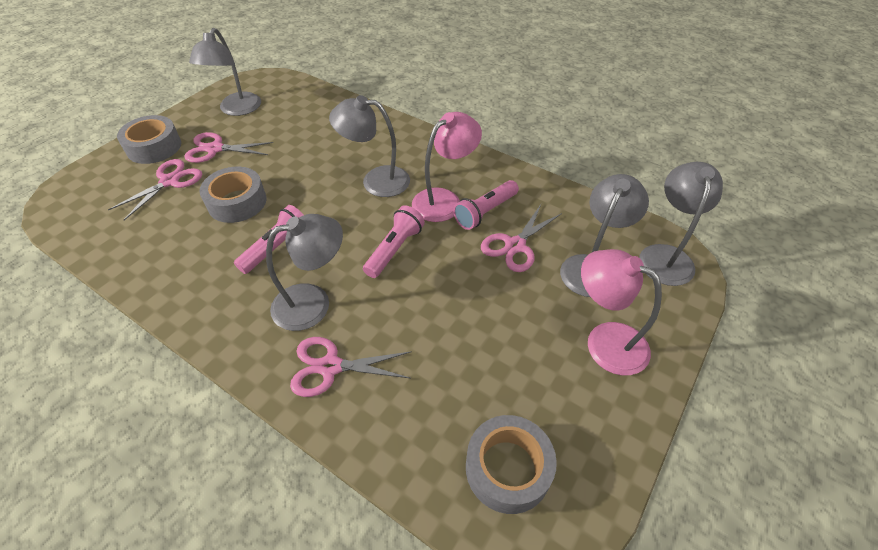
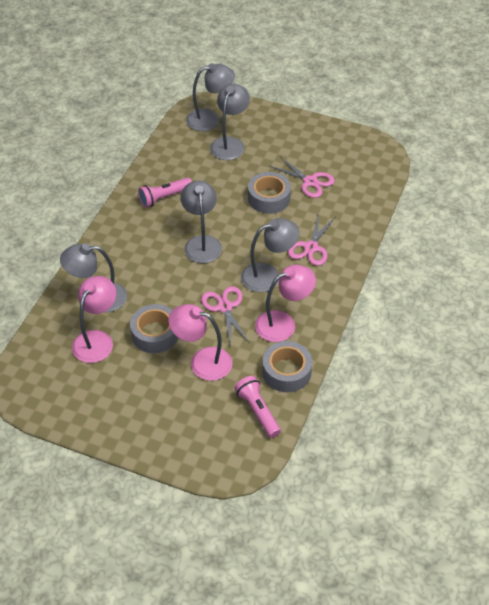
pink flashlight: 3 -> 2
pink lamp: 2 -> 3
pink scissors: 4 -> 3

